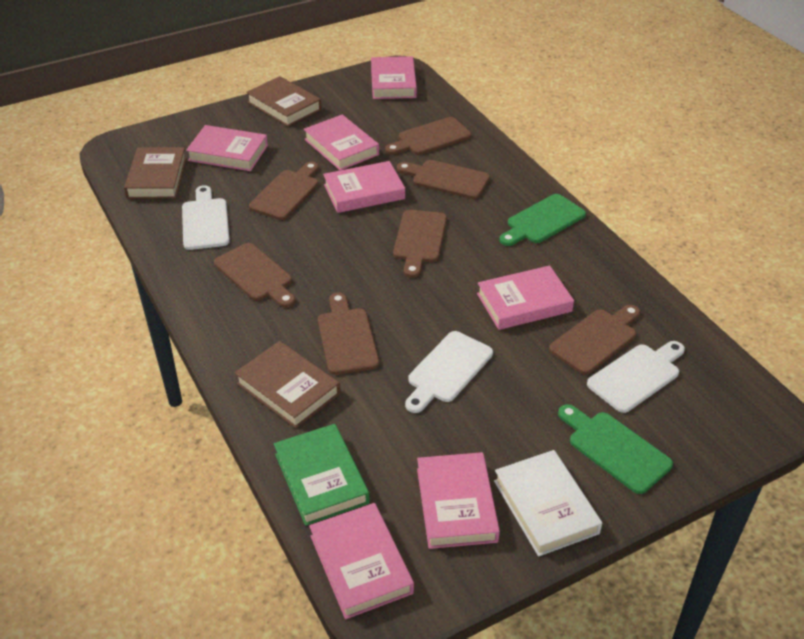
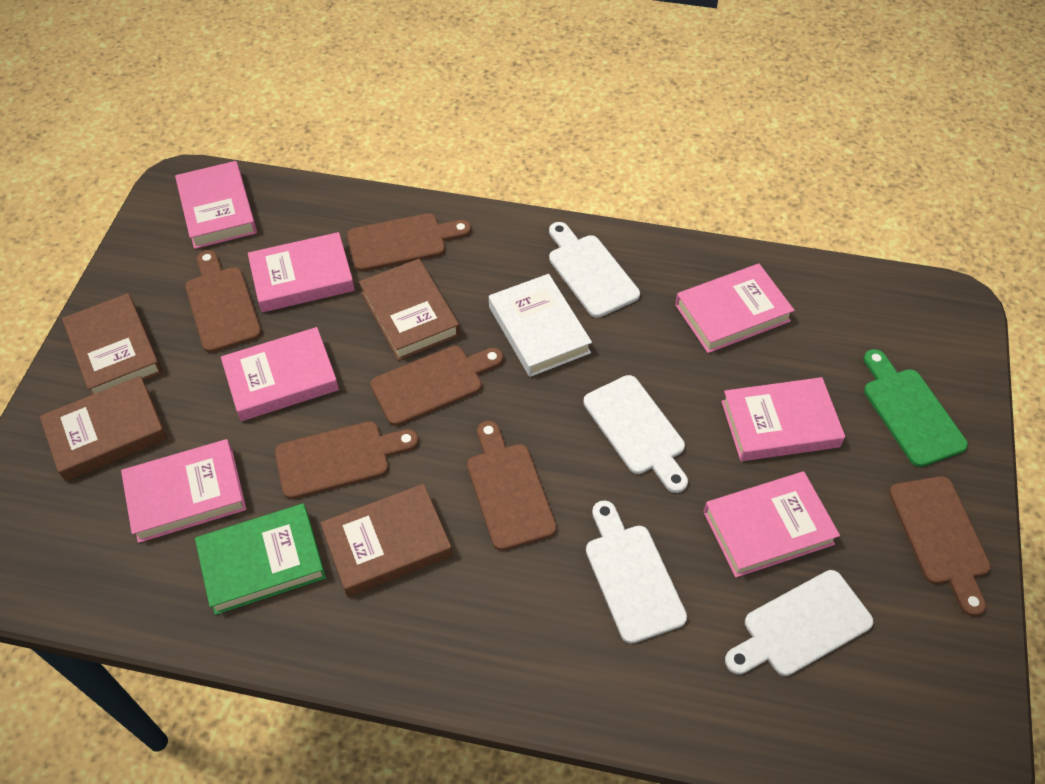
brown book: 3 -> 4
brown cutting board: 7 -> 6
green cutting board: 2 -> 1
white cutting board: 3 -> 4

